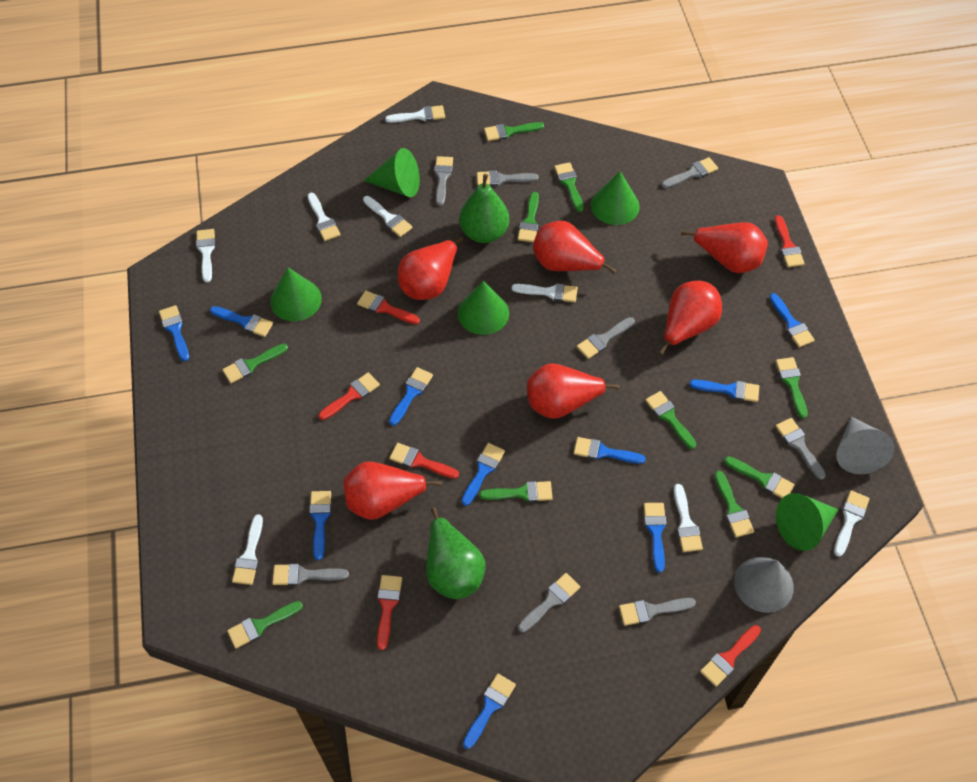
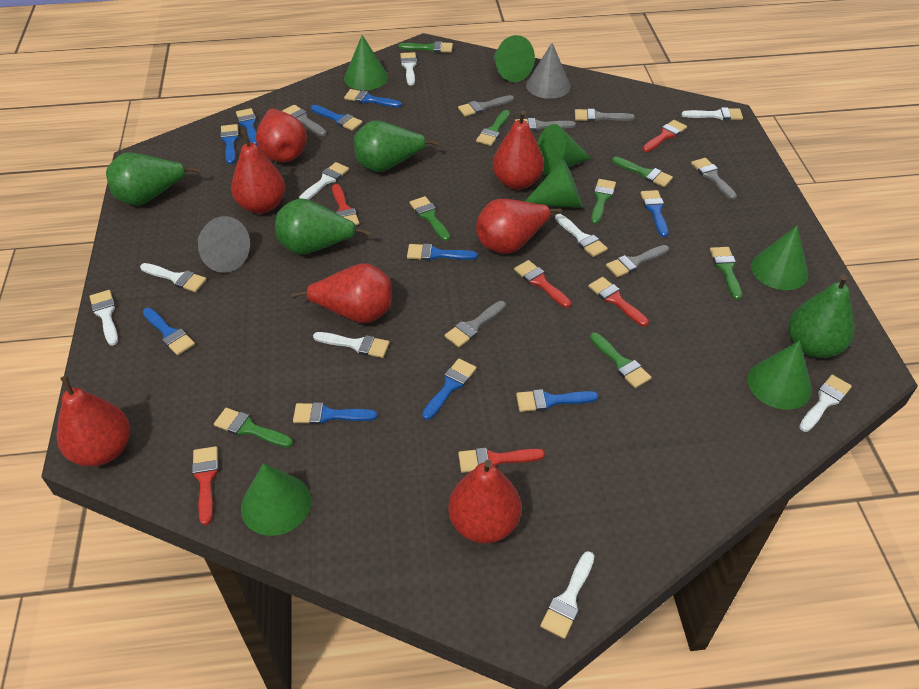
green brush: 10 -> 8
green cone: 5 -> 7
green pear: 2 -> 4
grey brush: 8 -> 7
red pear: 6 -> 7
white brush: 8 -> 9

